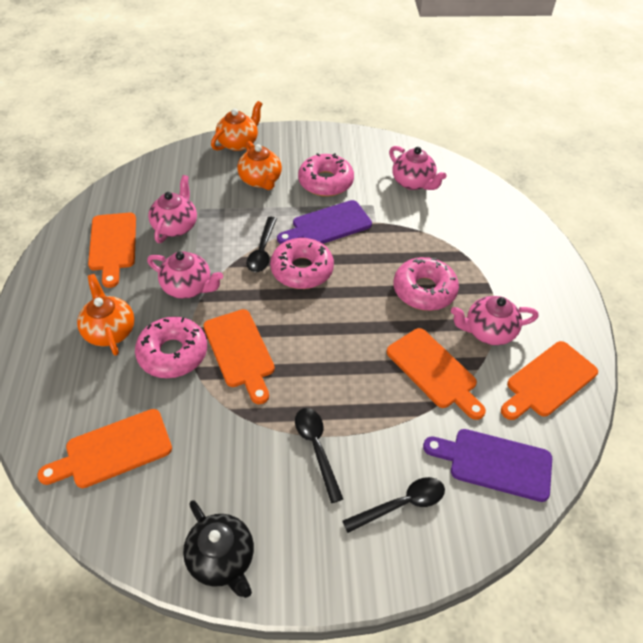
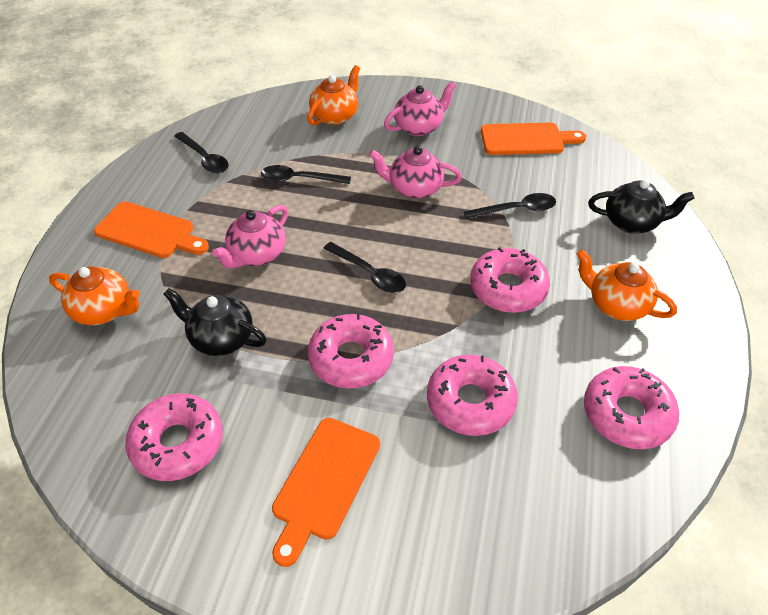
black spoon: 3 -> 4
black teapot: 1 -> 2
orange cutting board: 5 -> 3
pink donut: 4 -> 5
pink teapot: 4 -> 3
purple cutting board: 2 -> 0

